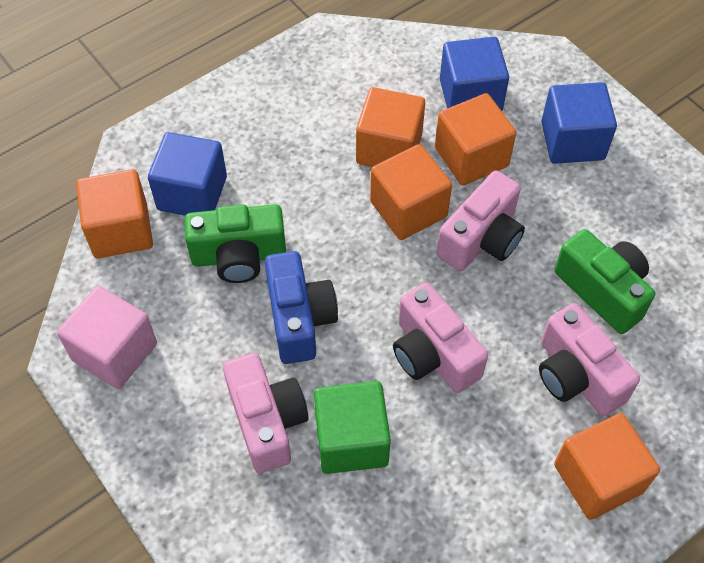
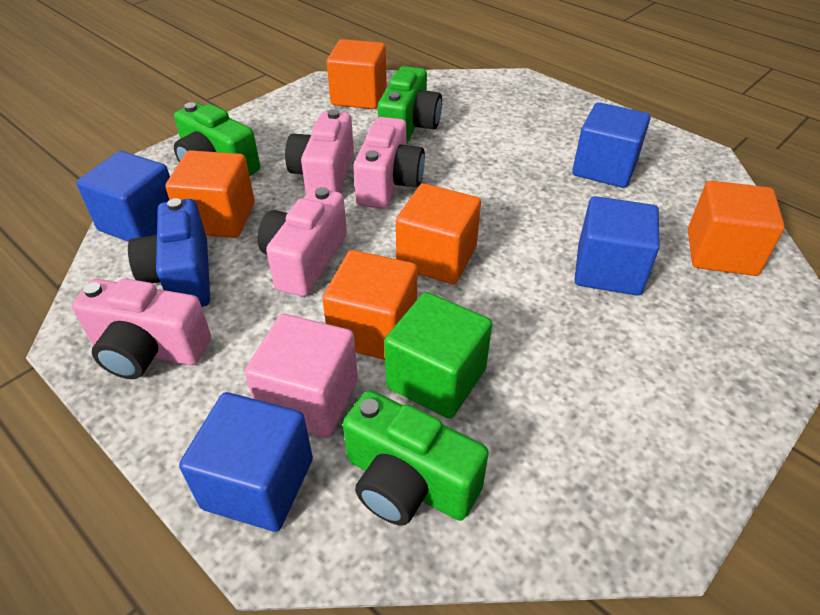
blue cube: 3 -> 4
green camera: 2 -> 3

